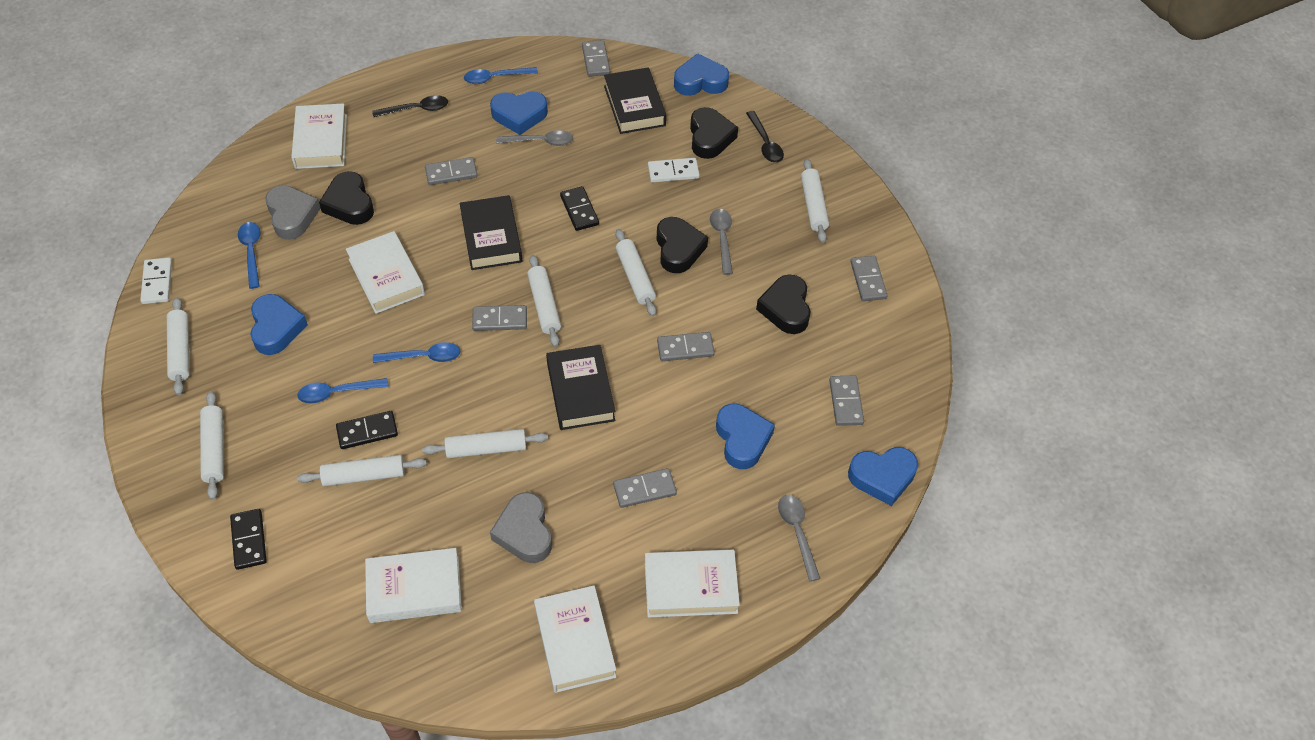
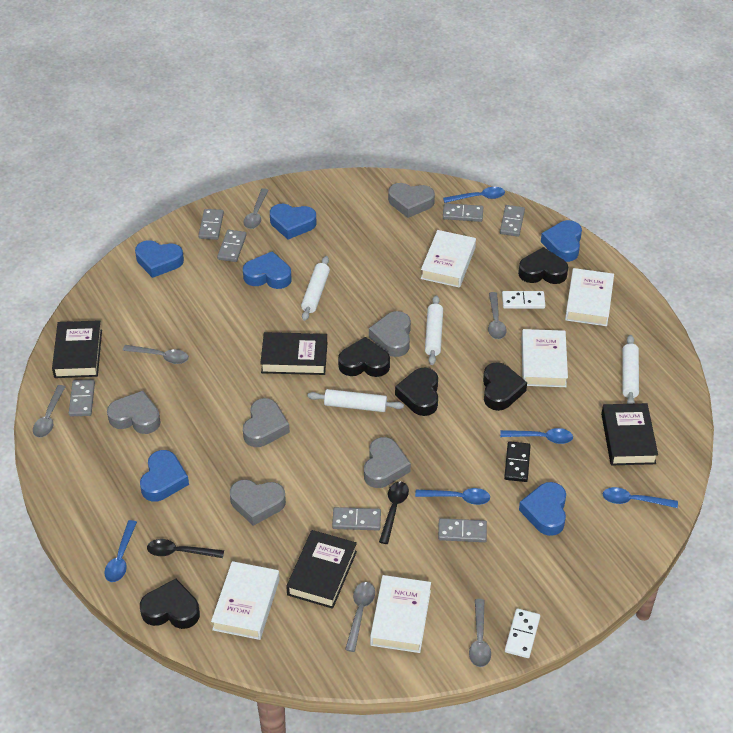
black book: 3 -> 4
black domino: 3 -> 1
black heart: 4 -> 5
blue heart: 5 -> 6
blue spoon: 4 -> 5
grey heart: 2 -> 6
grey spoon: 3 -> 6
white rolling pin: 7 -> 4

